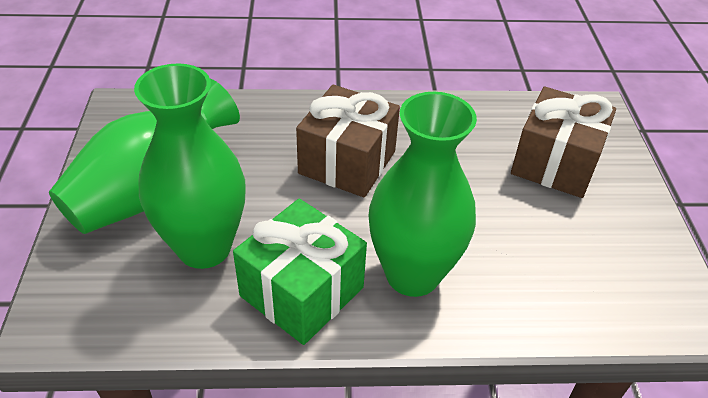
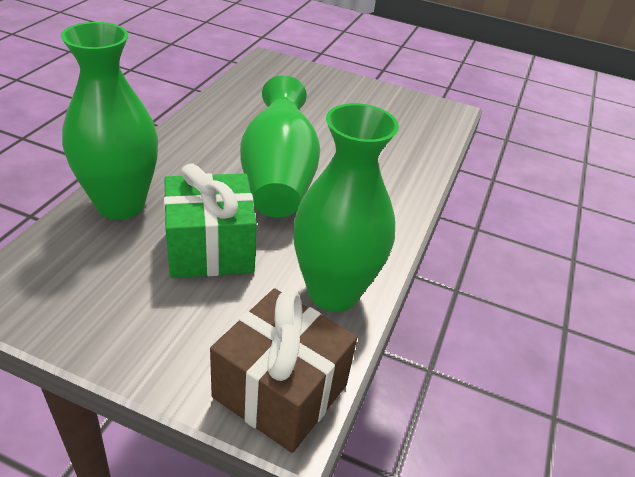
brown gift: 2 -> 1

